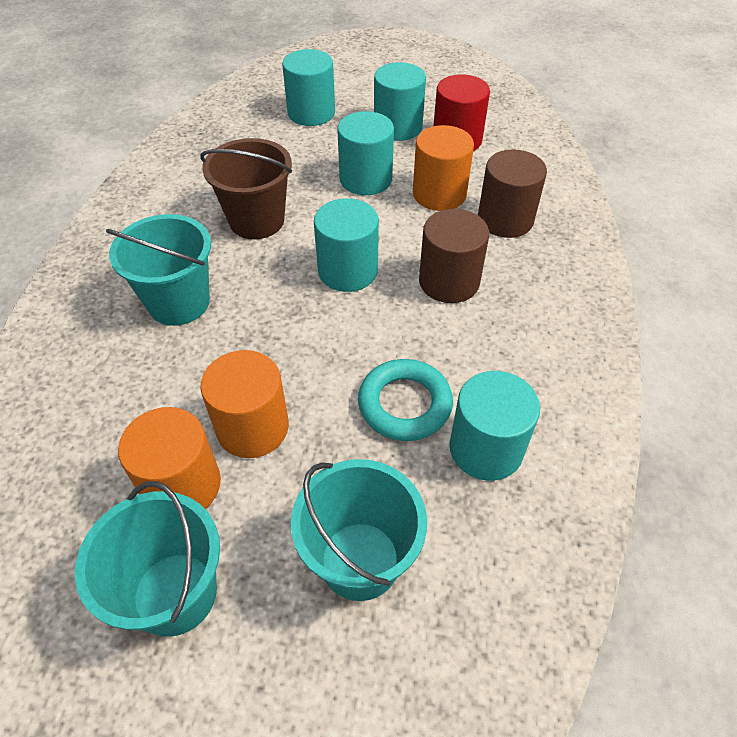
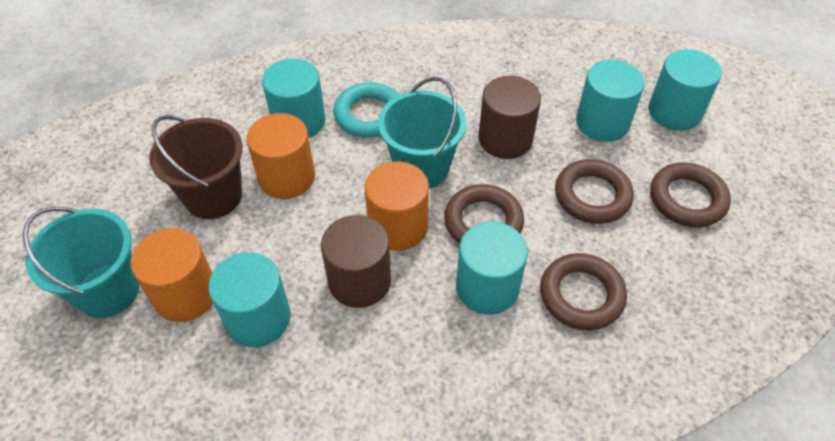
brown ring: 0 -> 4
red cylinder: 1 -> 0
turquoise bucket: 3 -> 2

